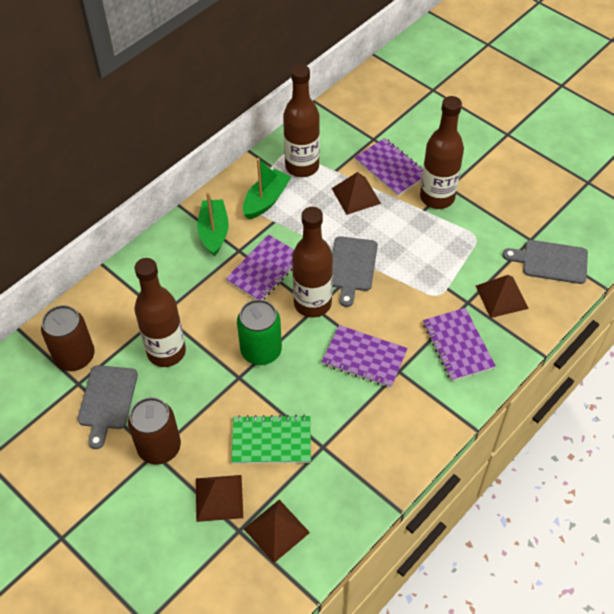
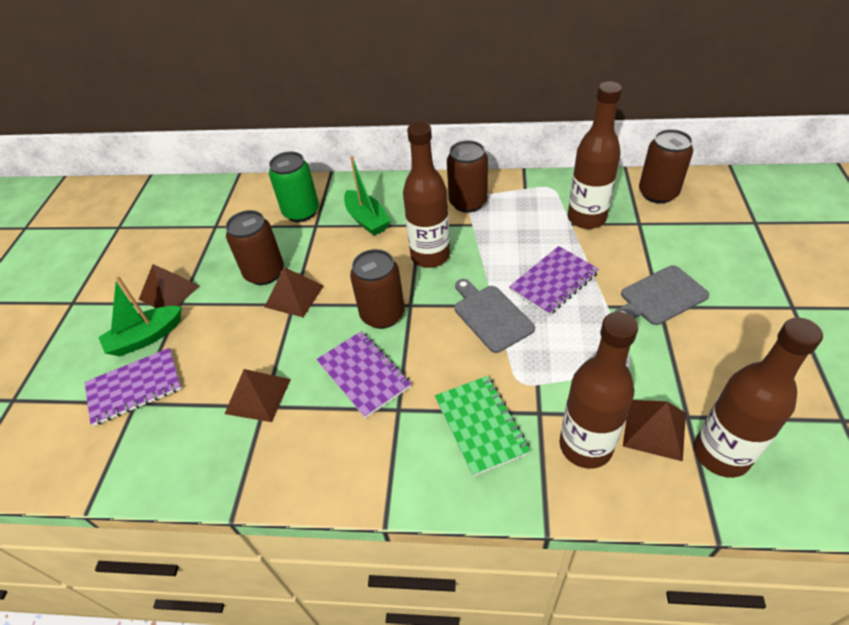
brown can: 2 -> 4
grey cutting board: 3 -> 2
purple notebook: 4 -> 3

